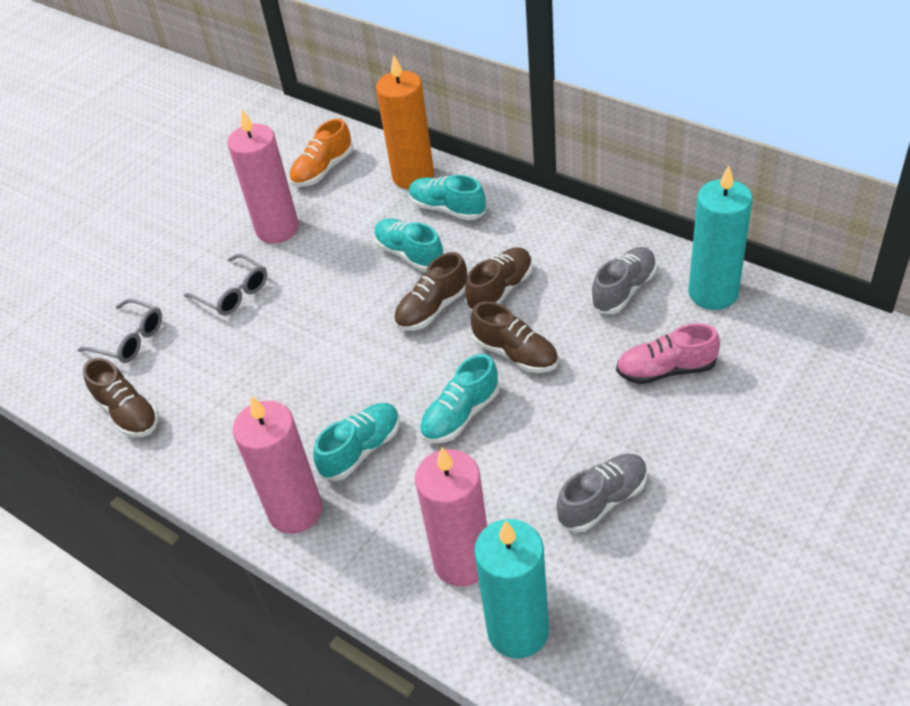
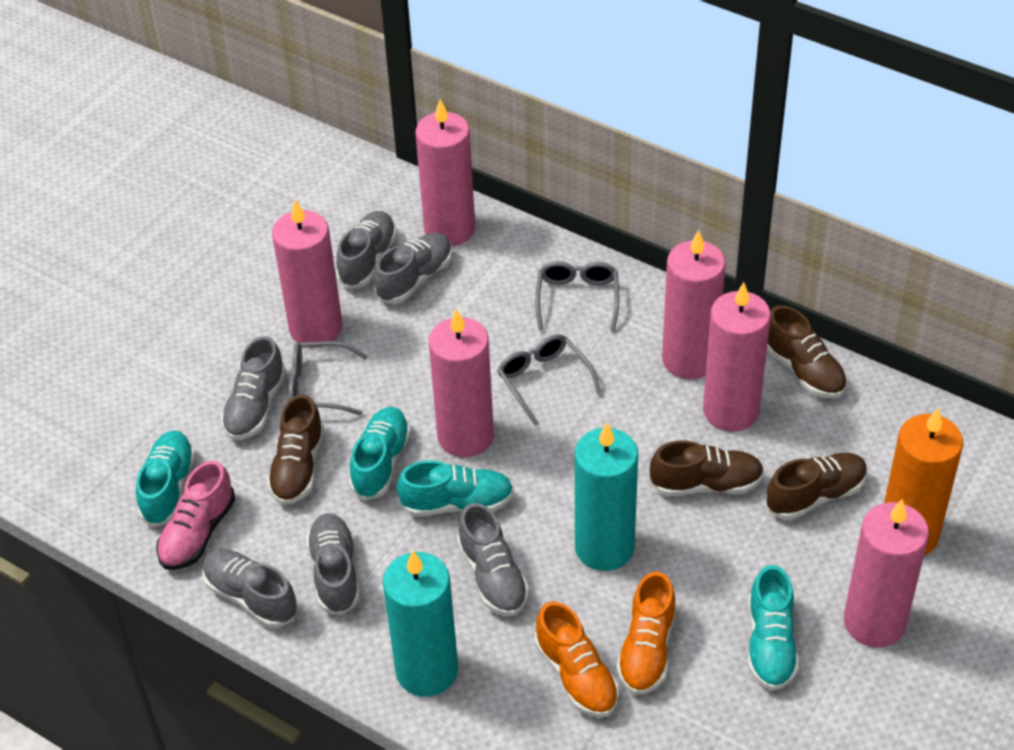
grey glasses: 2 -> 3
grey shoe: 2 -> 6
orange shoe: 1 -> 2
pink candle: 3 -> 6

